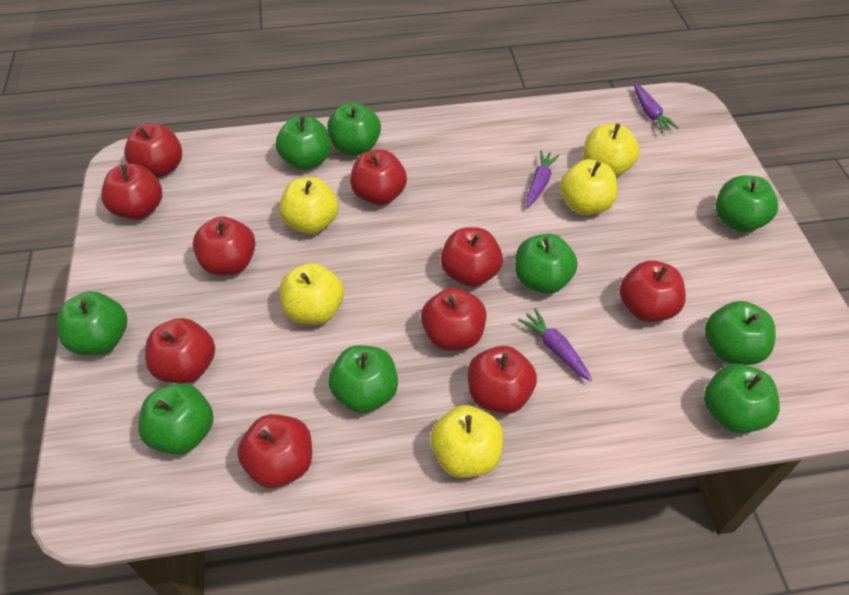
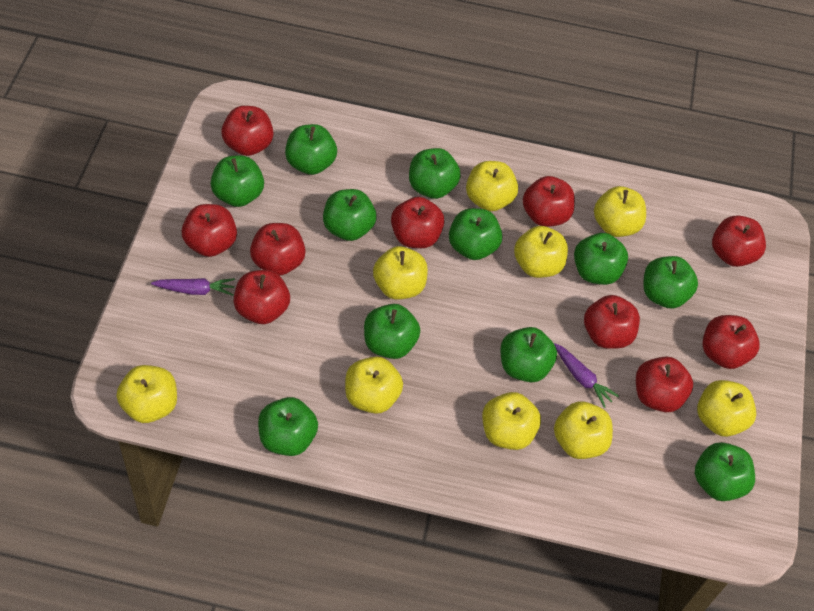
green apple: 9 -> 11
purple carrot: 3 -> 2
yellow apple: 5 -> 9

